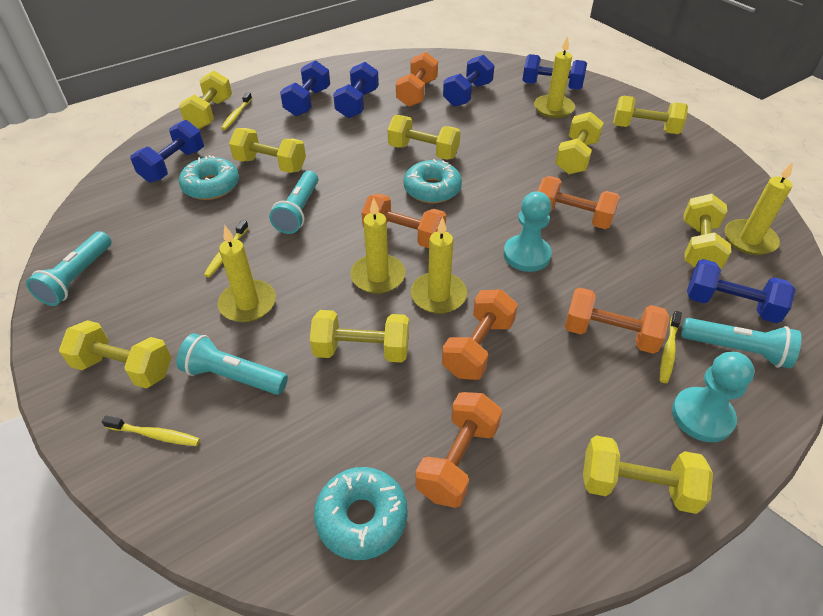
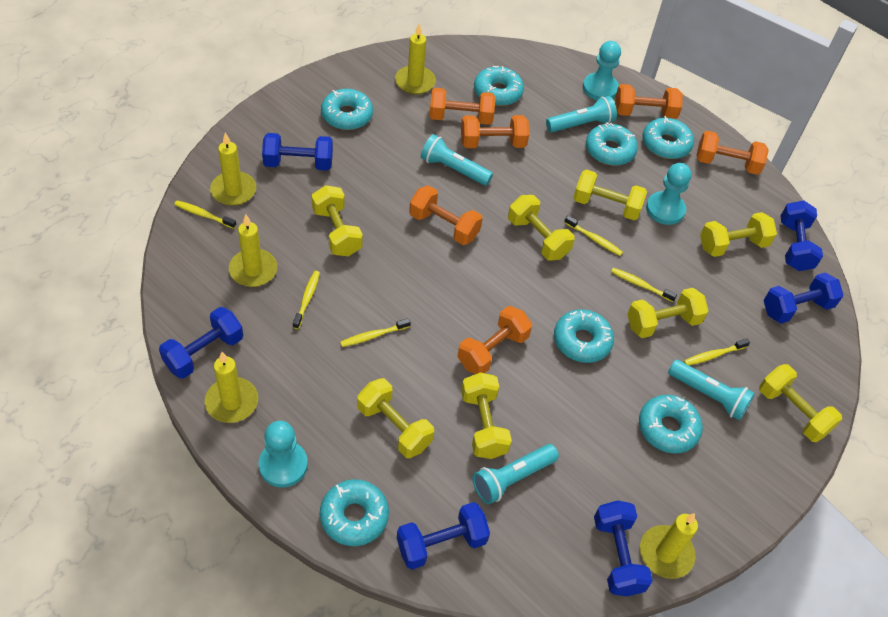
turquoise donut: 3 -> 7
turquoise pawn: 2 -> 3
yellow dumbbell: 9 -> 8
yellow toothbrush: 4 -> 6

